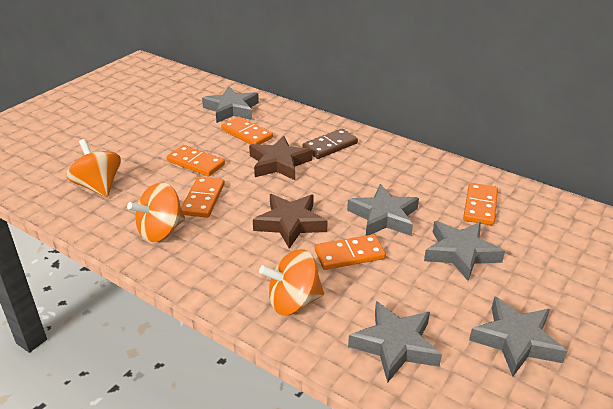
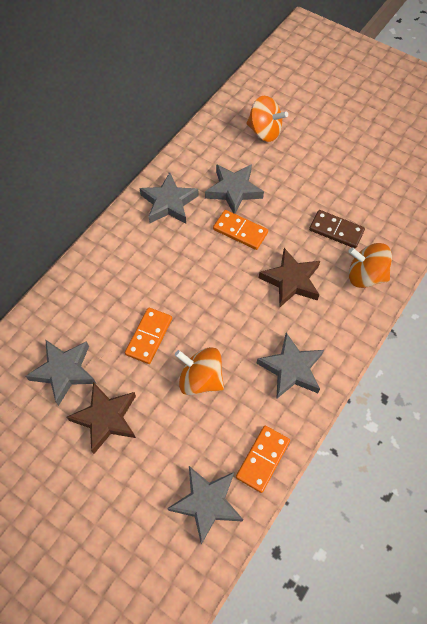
orange domino: 5 -> 3

